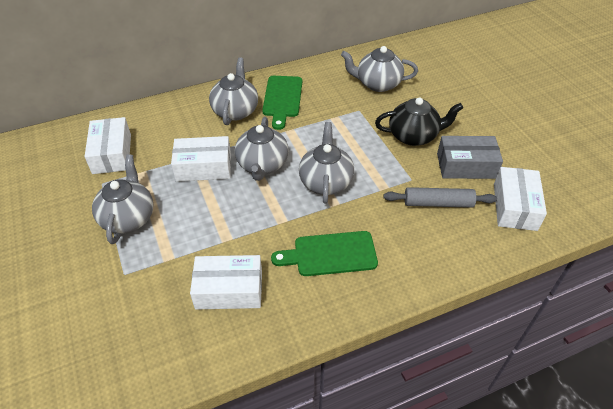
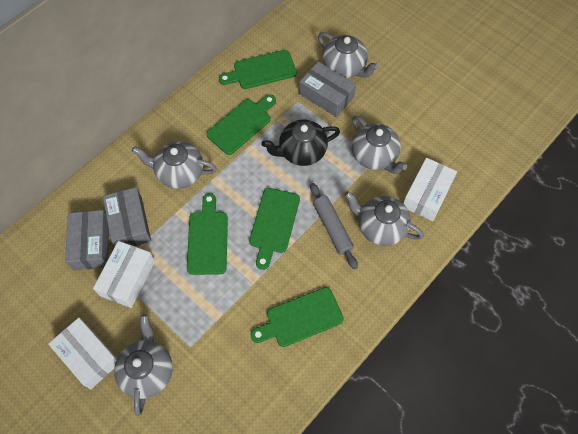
green cutting board: 2 -> 5
grey box: 1 -> 3
white box: 4 -> 3

